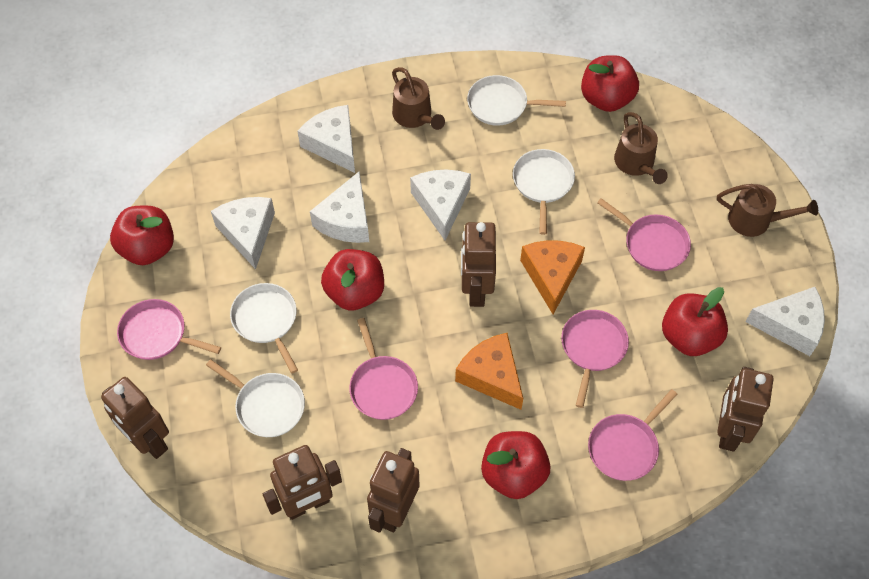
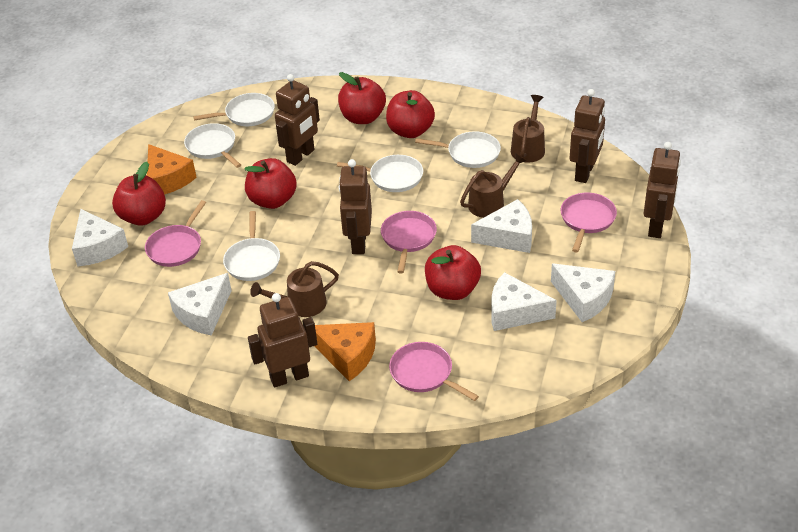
pink pan: 5 -> 4
white pan: 4 -> 5

